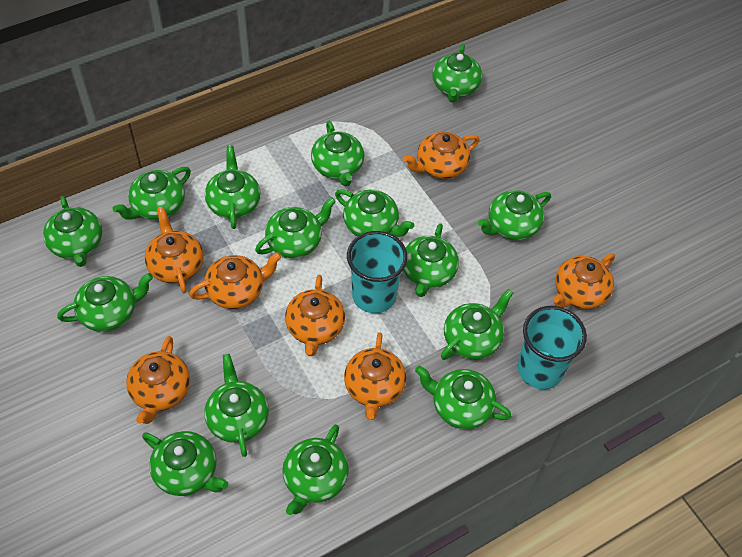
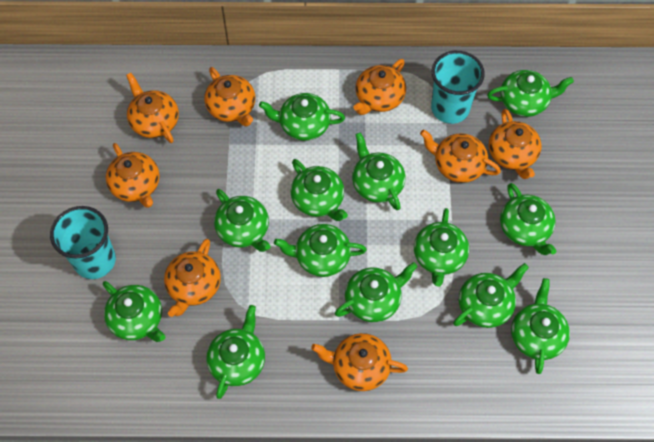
green teapot: 15 -> 13
orange teapot: 7 -> 8

